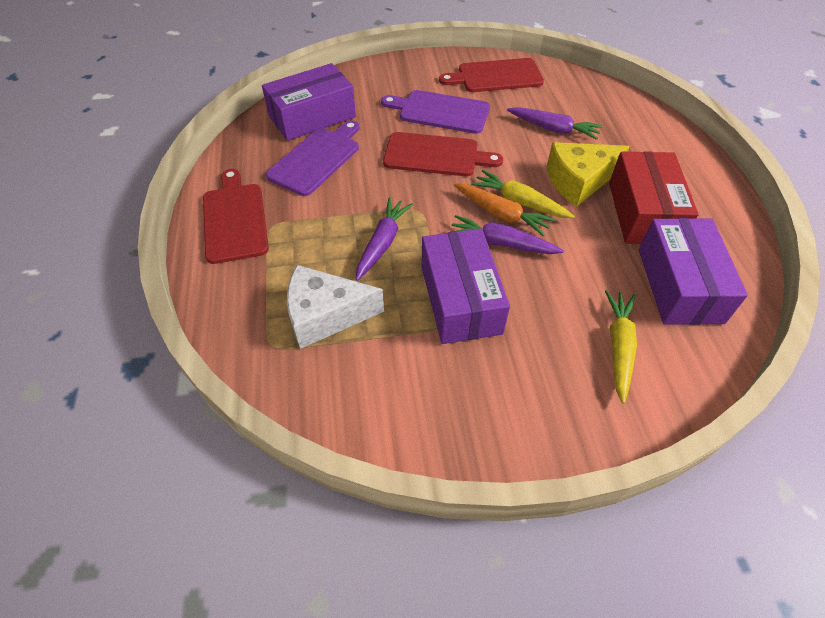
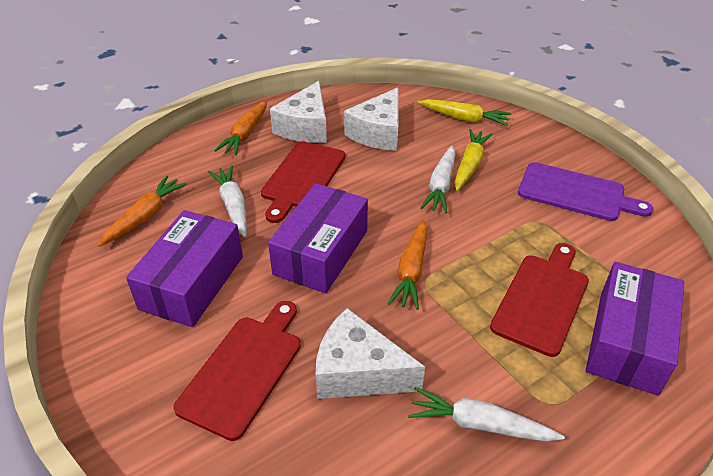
orange carrot: 1 -> 3
purple carrot: 3 -> 0
purple cutting board: 2 -> 1
red box: 1 -> 0
white carrot: 0 -> 3
white cheese: 1 -> 3
yellow cheese: 1 -> 0

